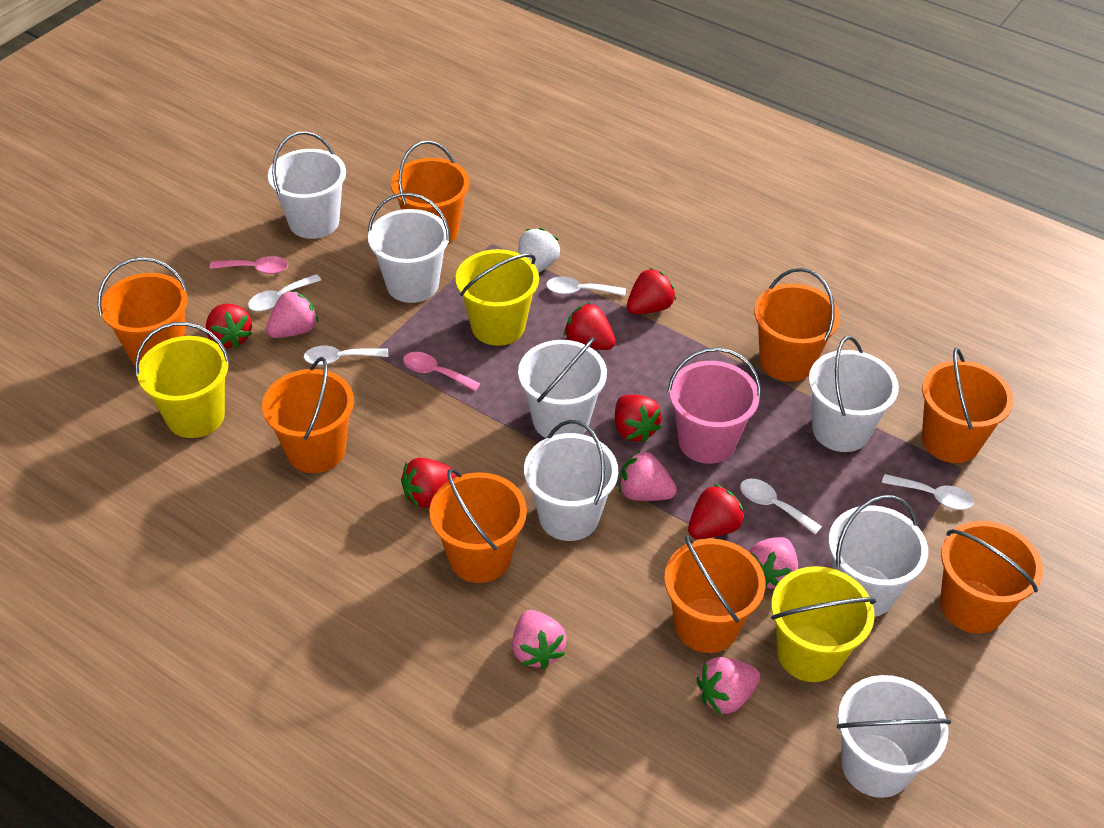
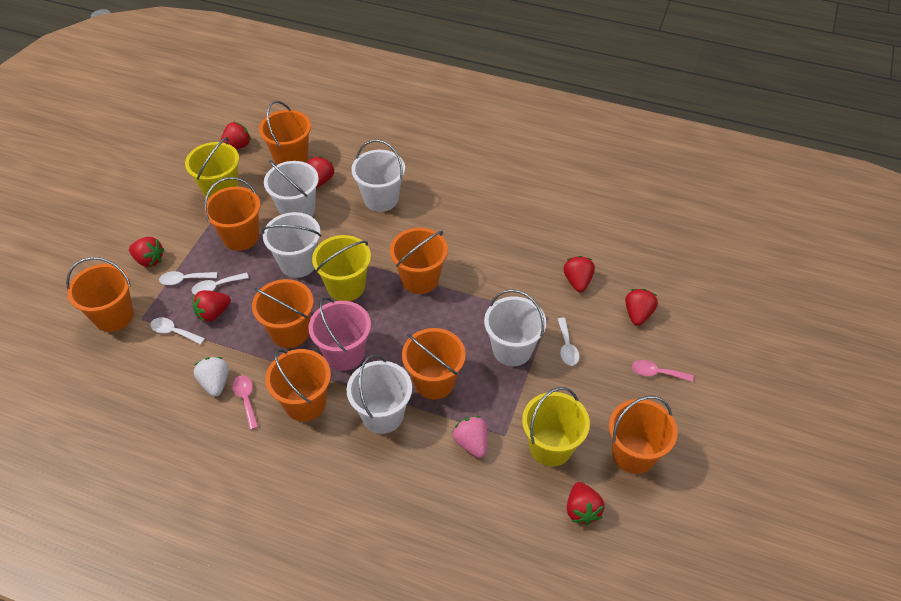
pink strawberry: 5 -> 1
red strawberry: 6 -> 7
white bucket: 7 -> 5
white spoon: 5 -> 4

